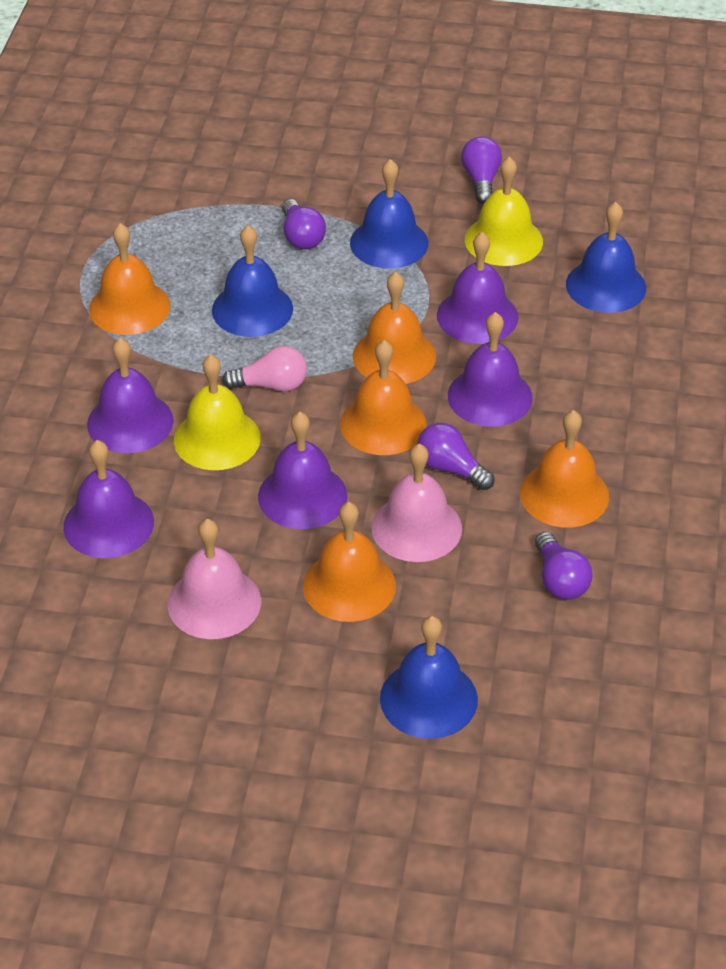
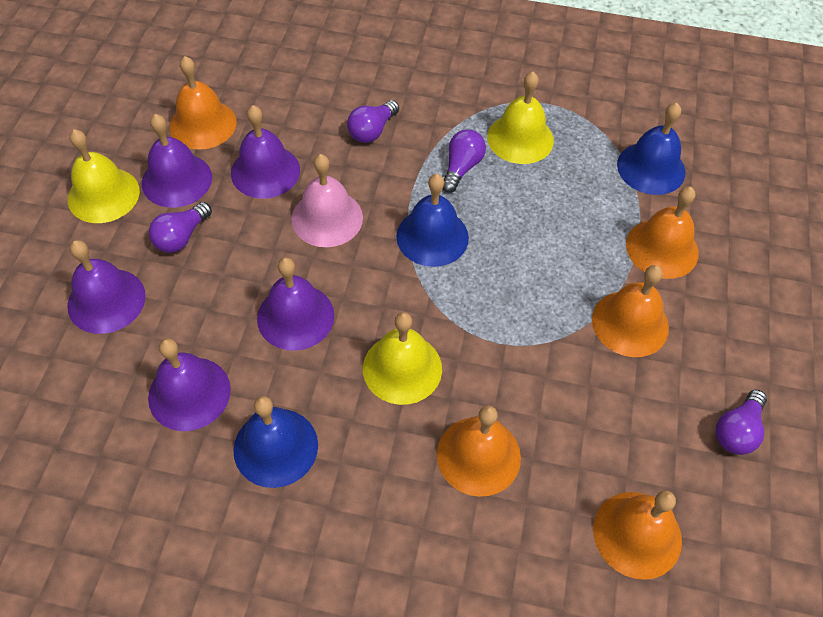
blue bell: 4 -> 3
pink bell: 2 -> 1
pink light bulb: 1 -> 0
yellow bell: 2 -> 3

